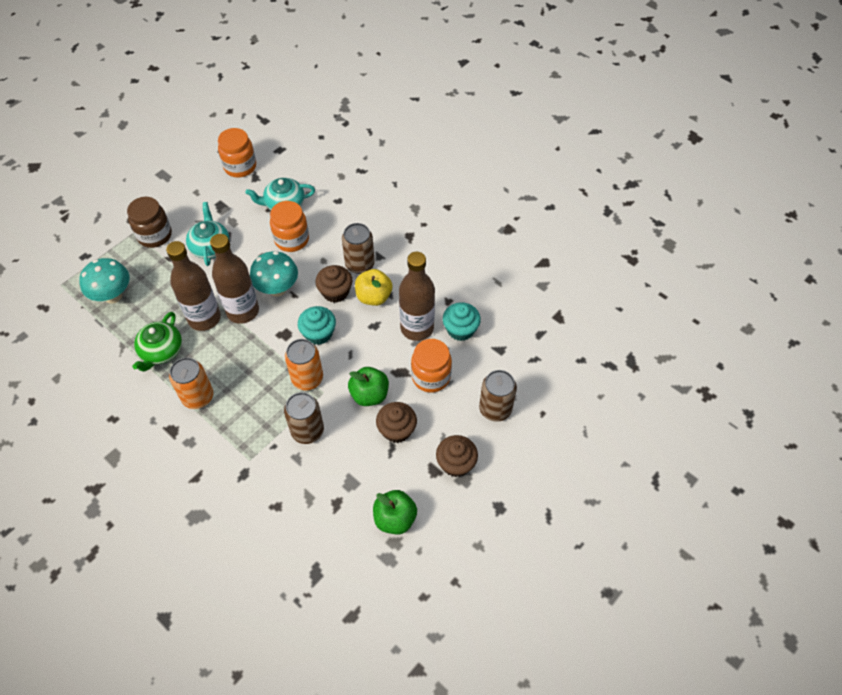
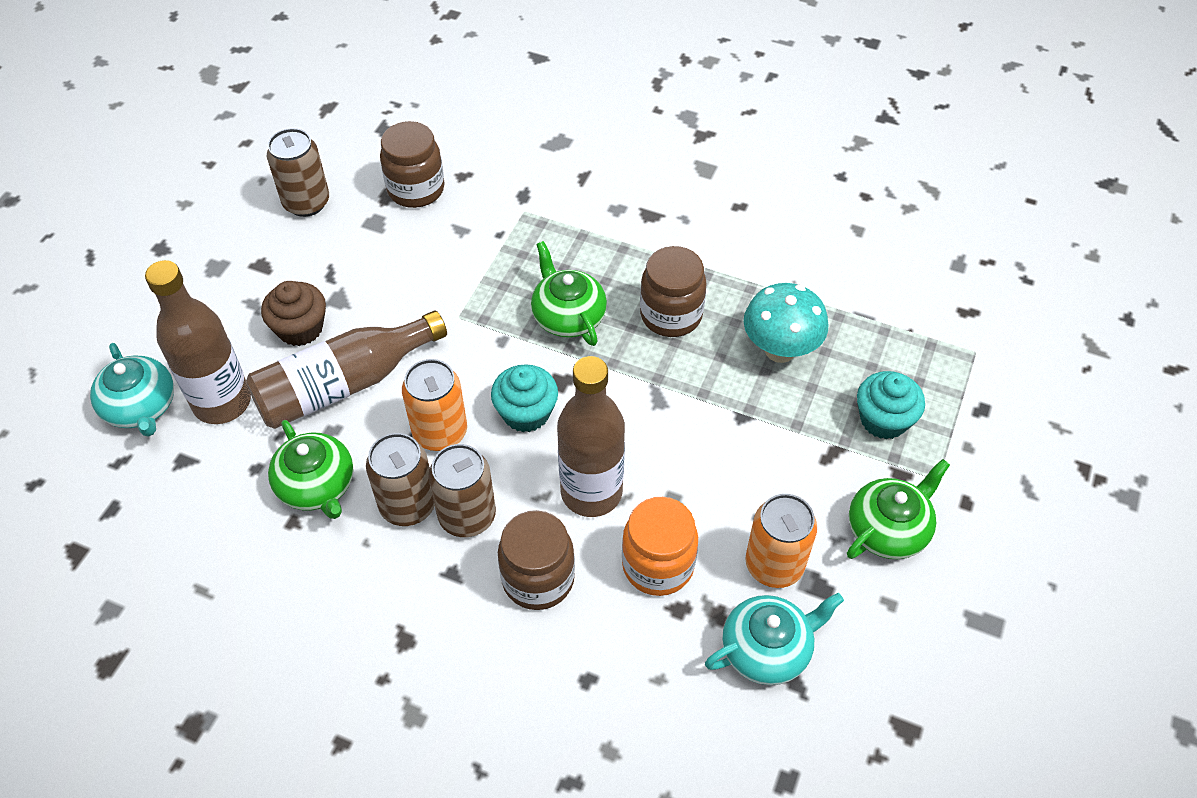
brown cupcake: 3 -> 1
brown jar: 1 -> 3
green apple: 2 -> 0
green teapot: 1 -> 3
orange jar: 3 -> 1
turquoise mushroom: 2 -> 1
yellow apple: 1 -> 0

